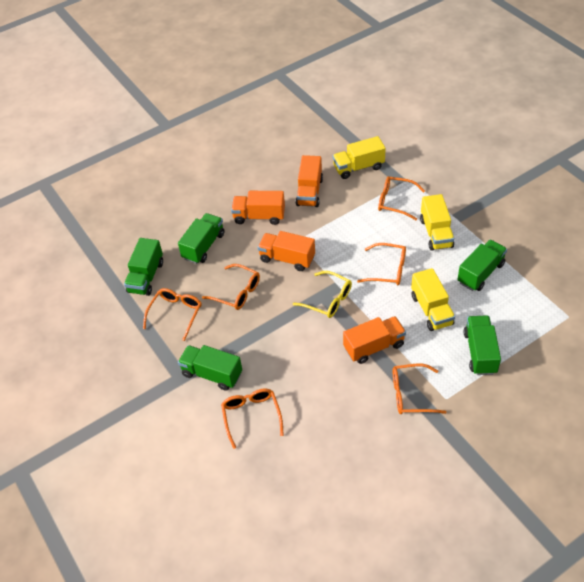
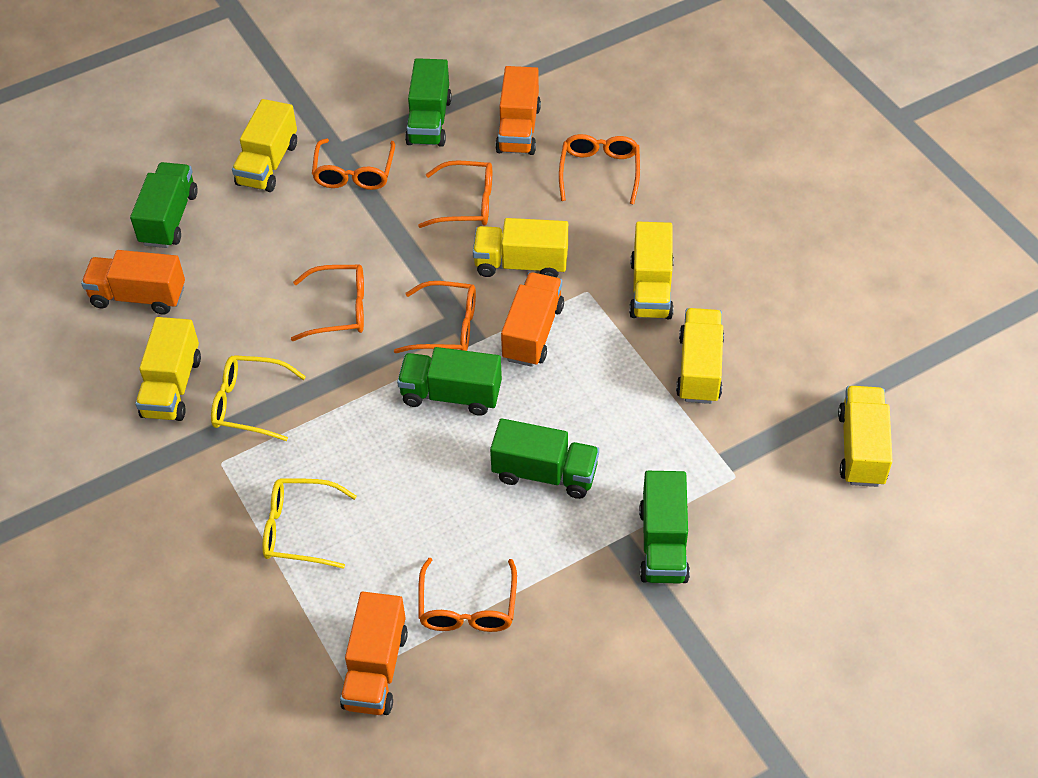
yellow glasses: 1 -> 2
yellow truck: 3 -> 6

